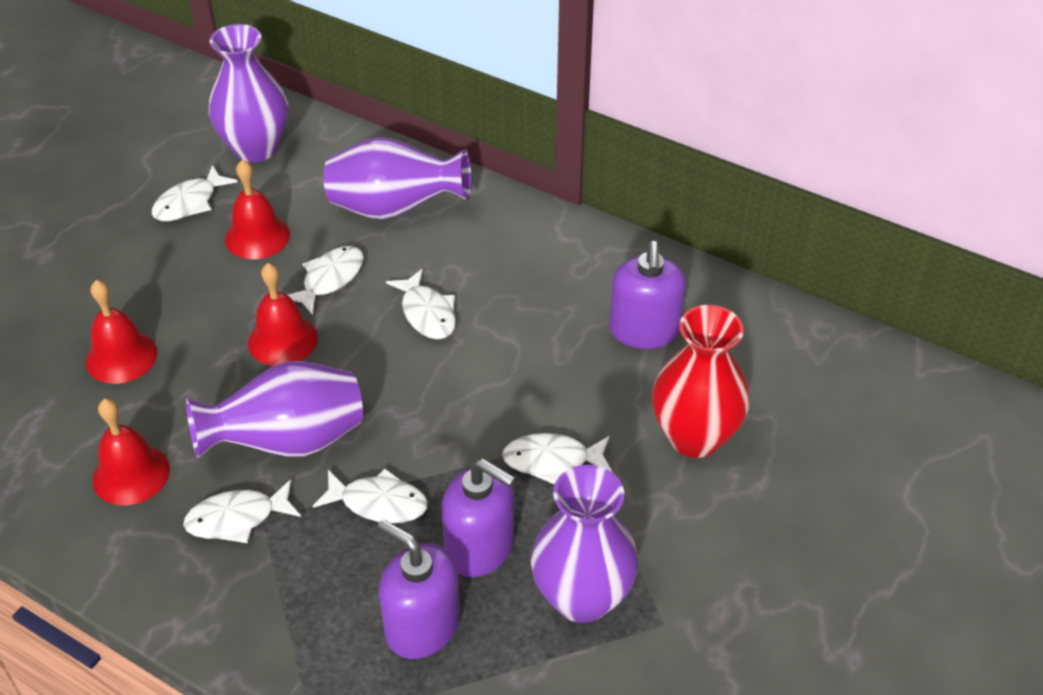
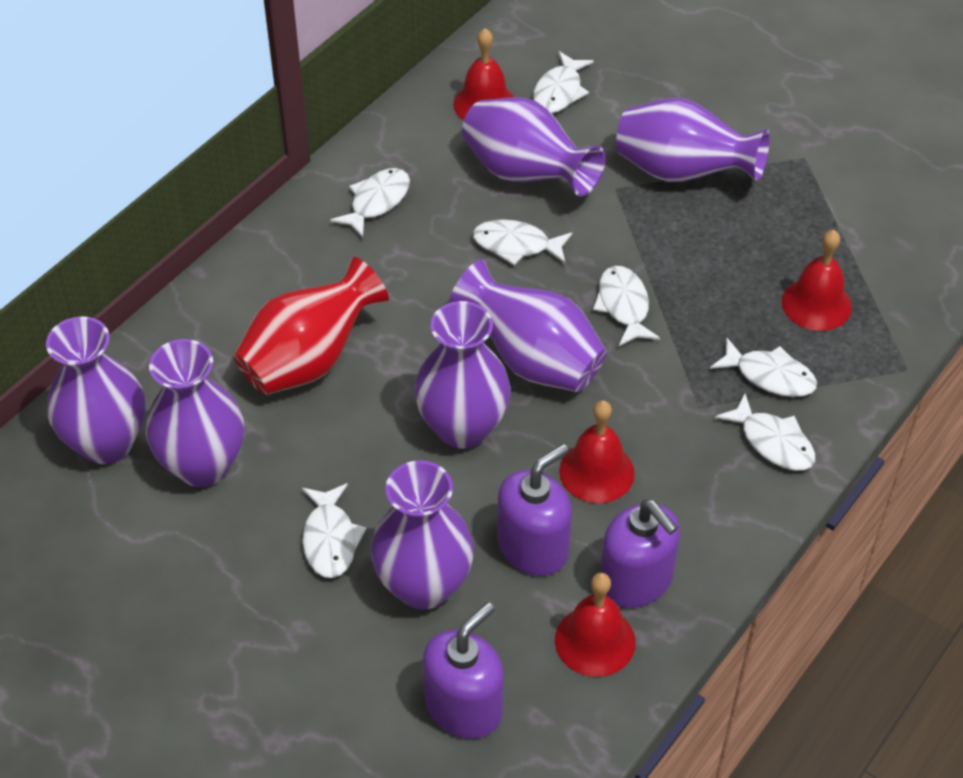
purple vase: 4 -> 7
white fish: 6 -> 7

